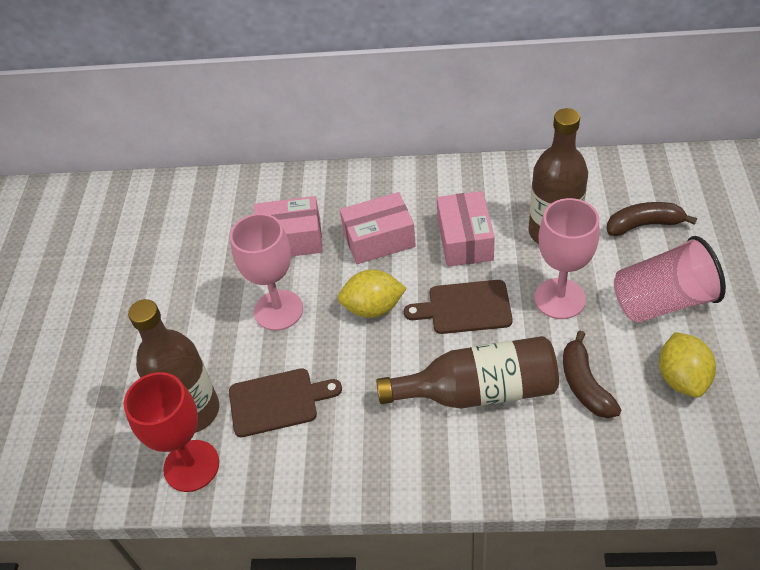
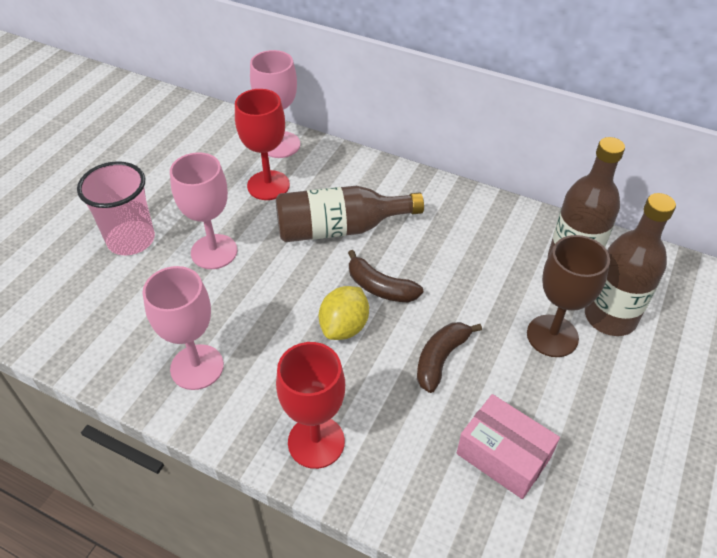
brown cutting board: 2 -> 0
brown goblet: 0 -> 1
pink box: 3 -> 1
pink goblet: 2 -> 3
red goblet: 1 -> 2
yellow lemon: 2 -> 1

